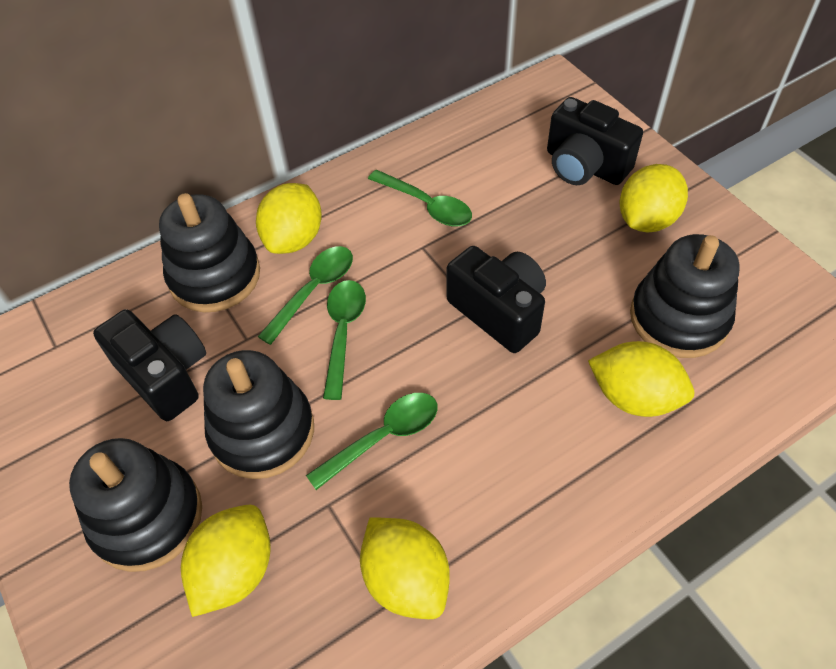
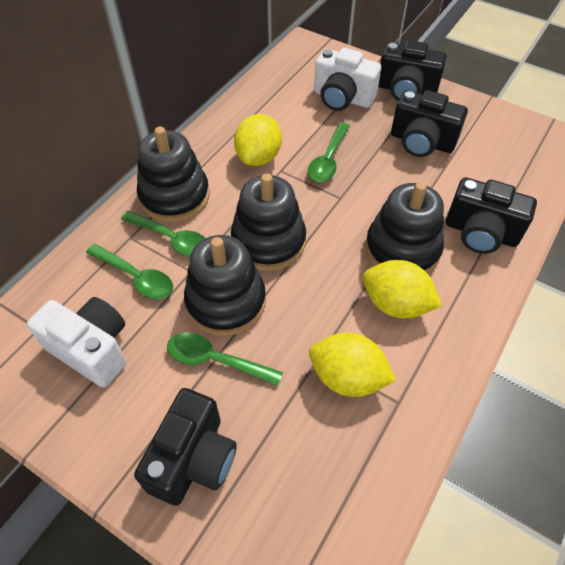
black camera: 3 -> 4
white camera: 0 -> 2
yellow lemon: 5 -> 3

